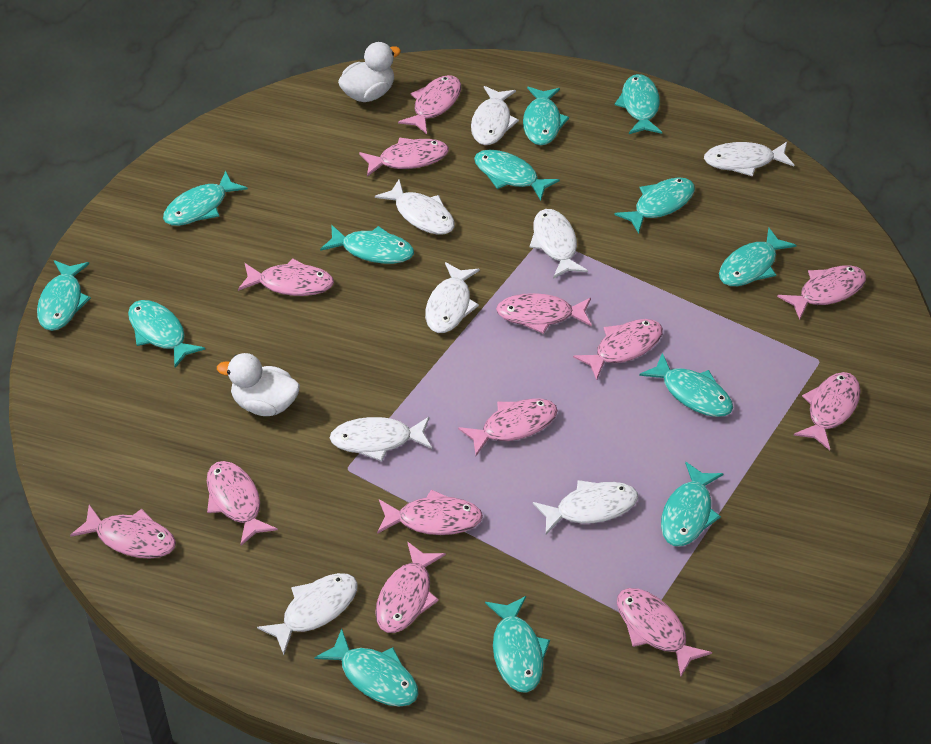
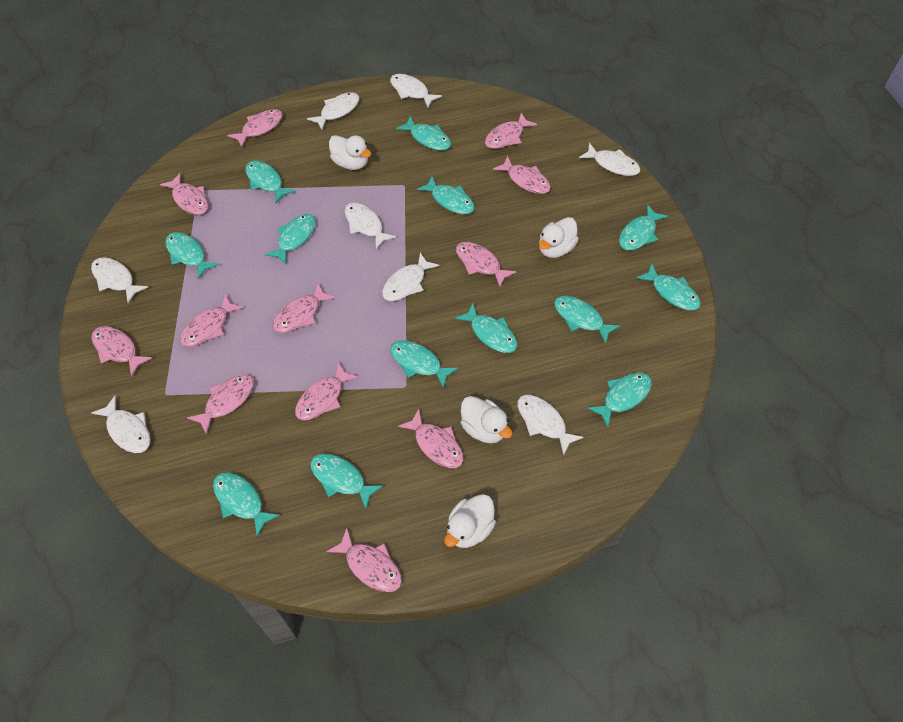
pink fish: 13 -> 12
white duck: 2 -> 4

